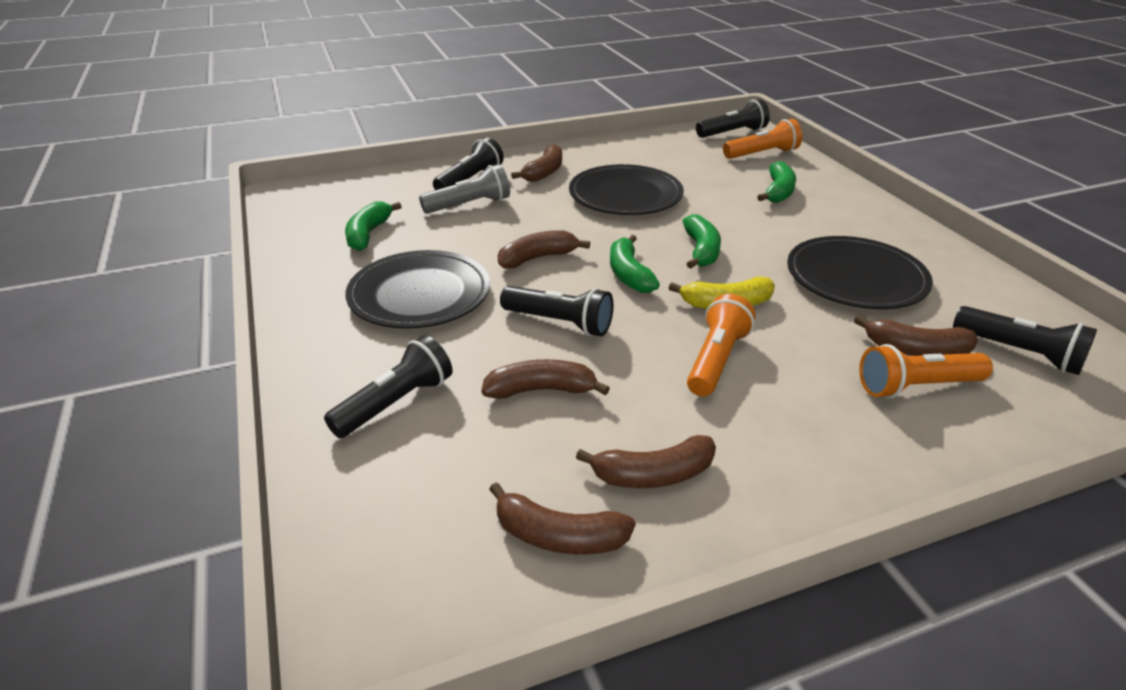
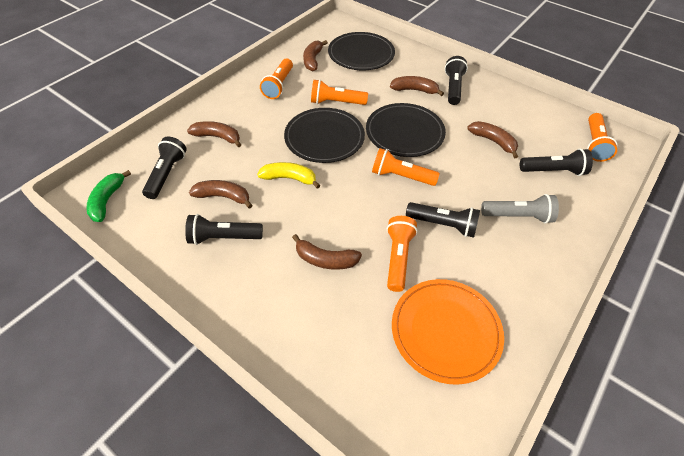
green banana: 4 -> 1
orange flashlight: 3 -> 5
orange plate: 0 -> 1

